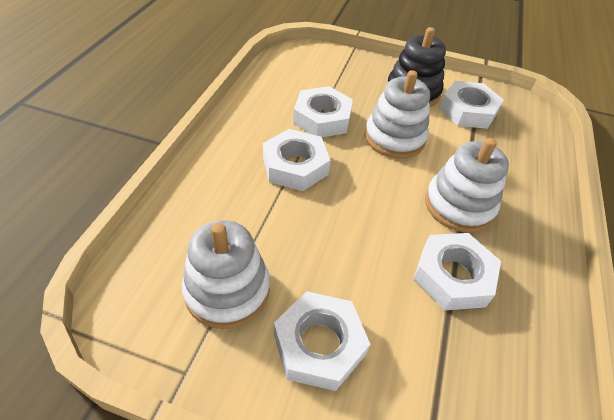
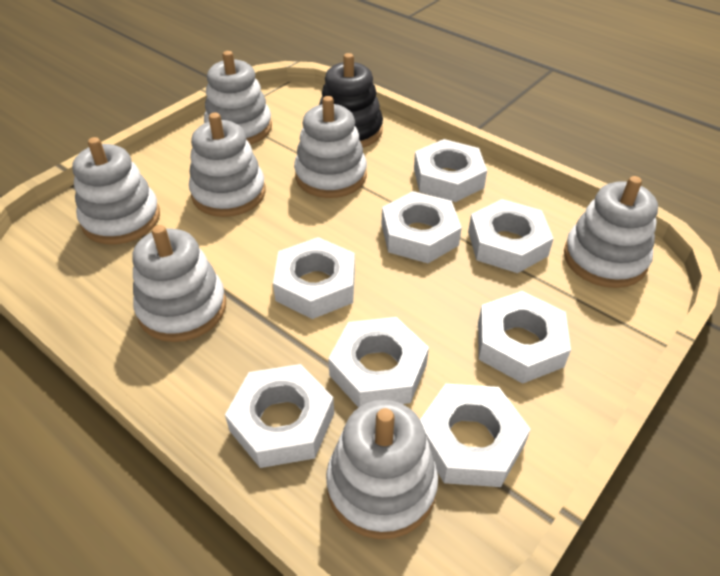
white nut: 5 -> 8
white stacking toy: 3 -> 7

